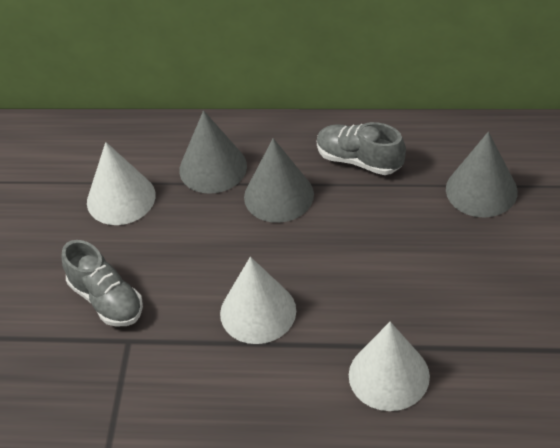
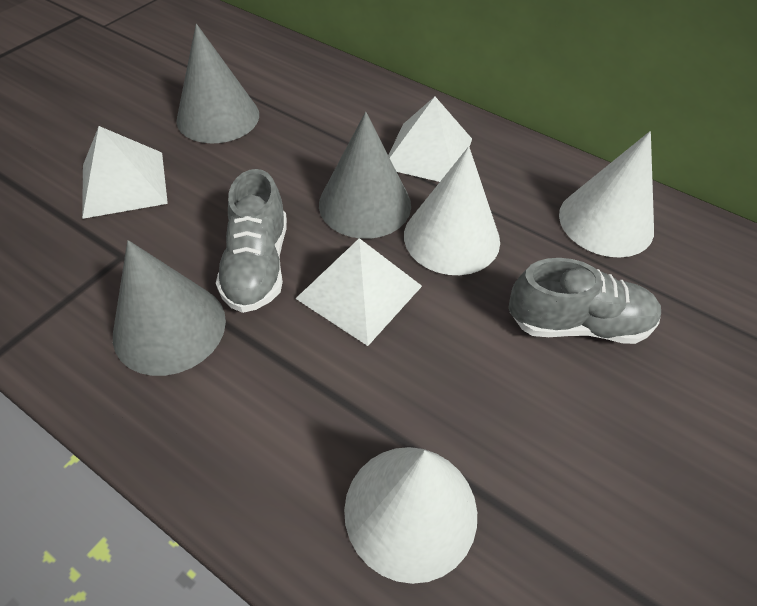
white pyramid: 0 -> 3

